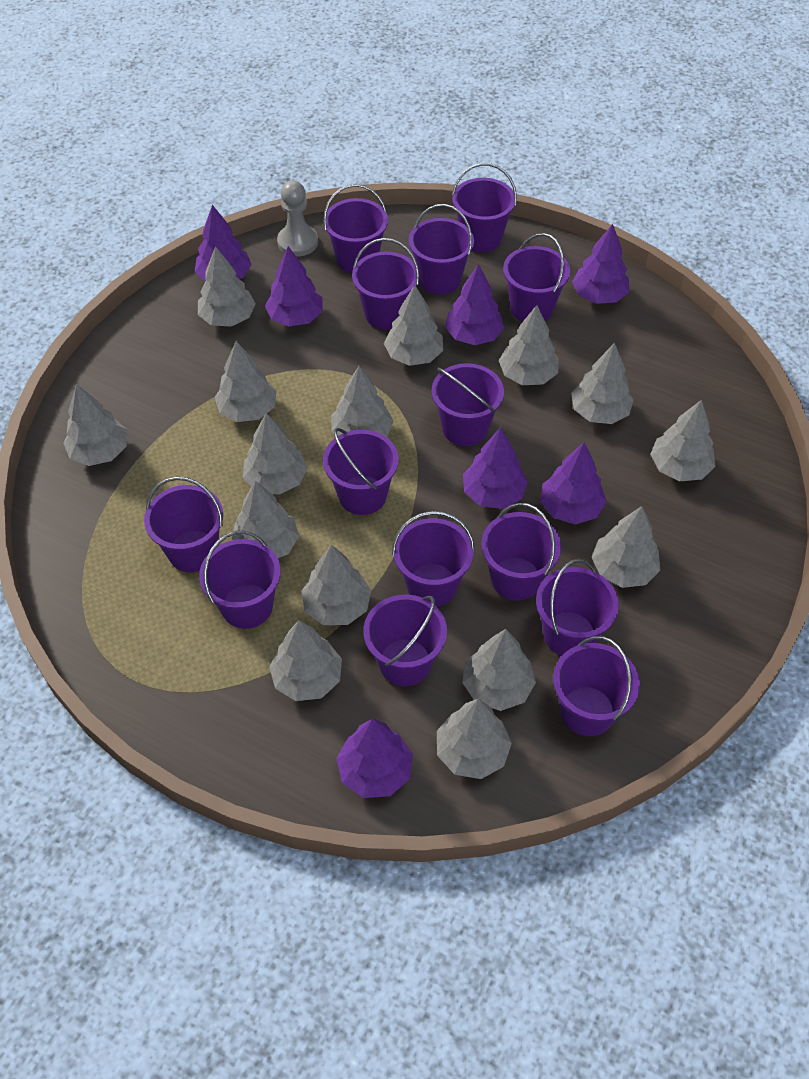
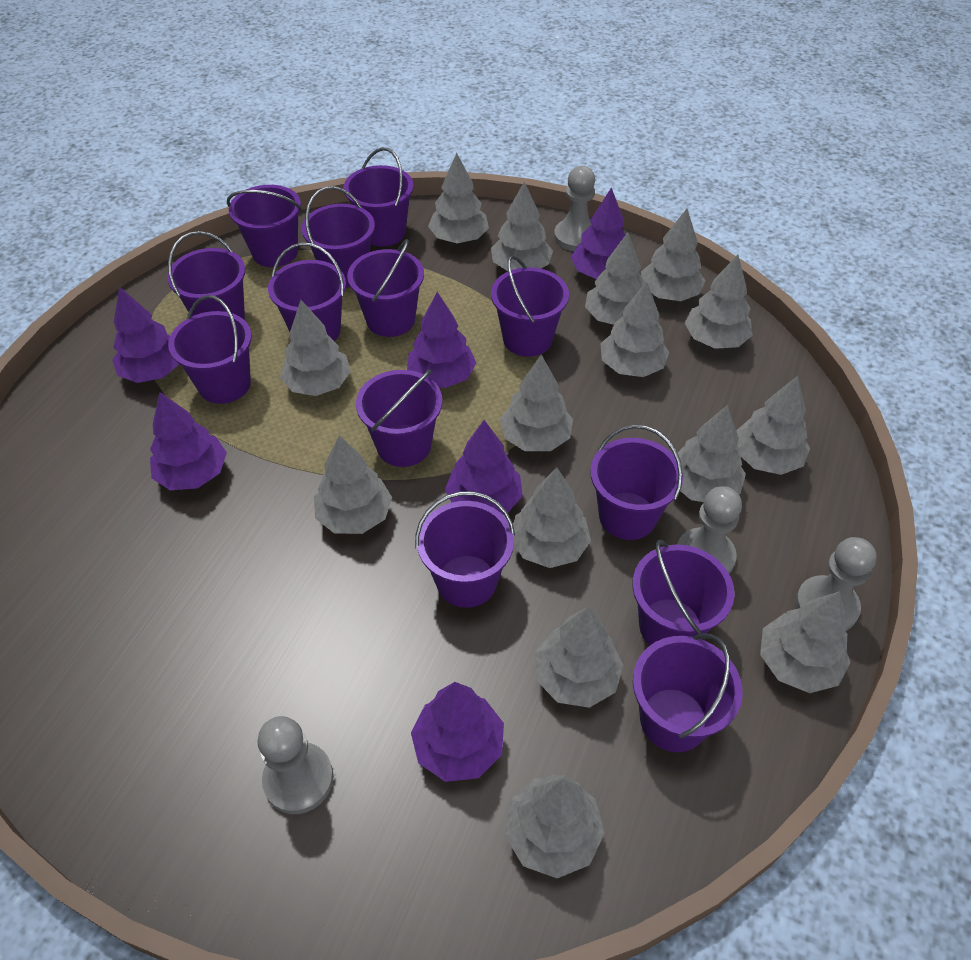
grey pawn: 1 -> 4
purple bucket: 14 -> 13
purple tree: 7 -> 6

